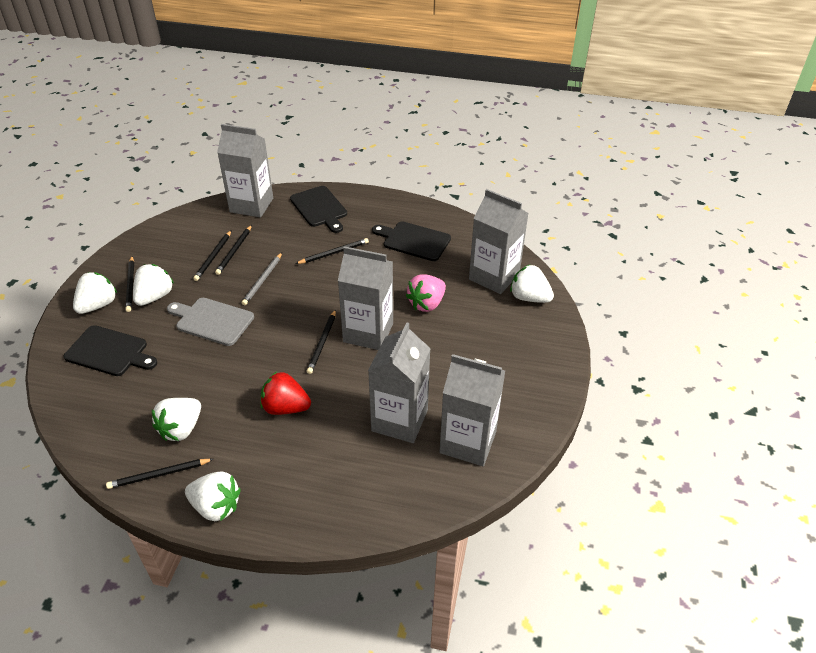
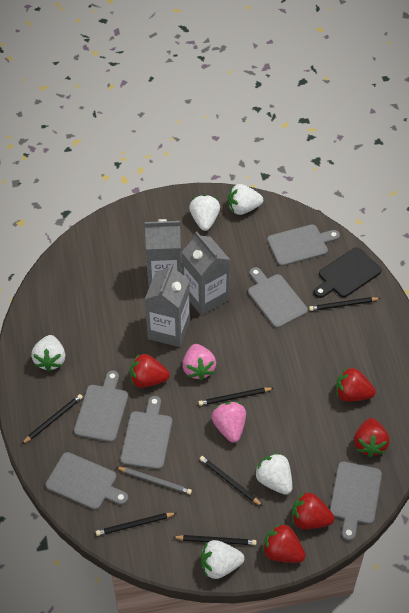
black cutting board: 3 -> 1
grey carton: 5 -> 3
grey cutting board: 1 -> 6
pink strawberry: 1 -> 2
red strawberry: 1 -> 5

